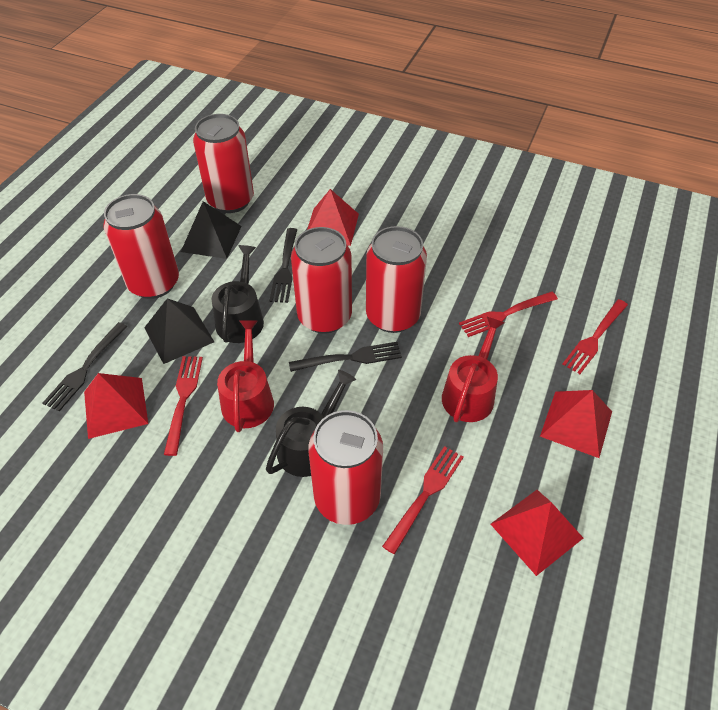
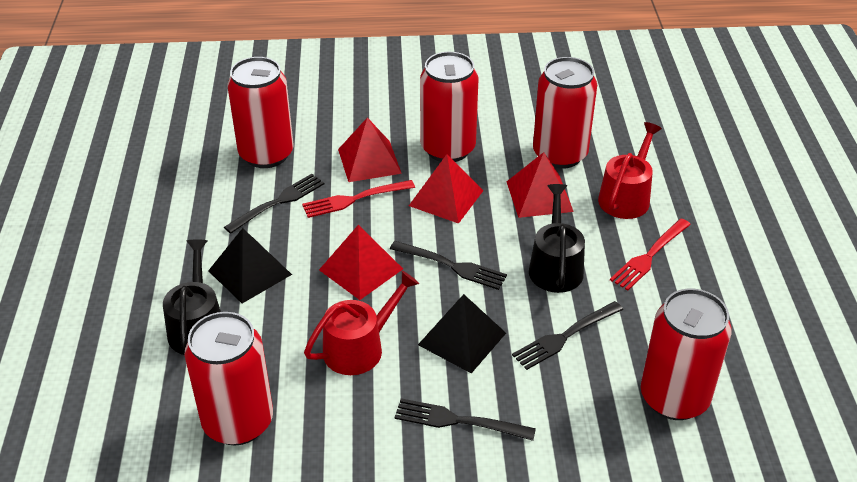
black fork: 3 -> 4
red fork: 4 -> 2

